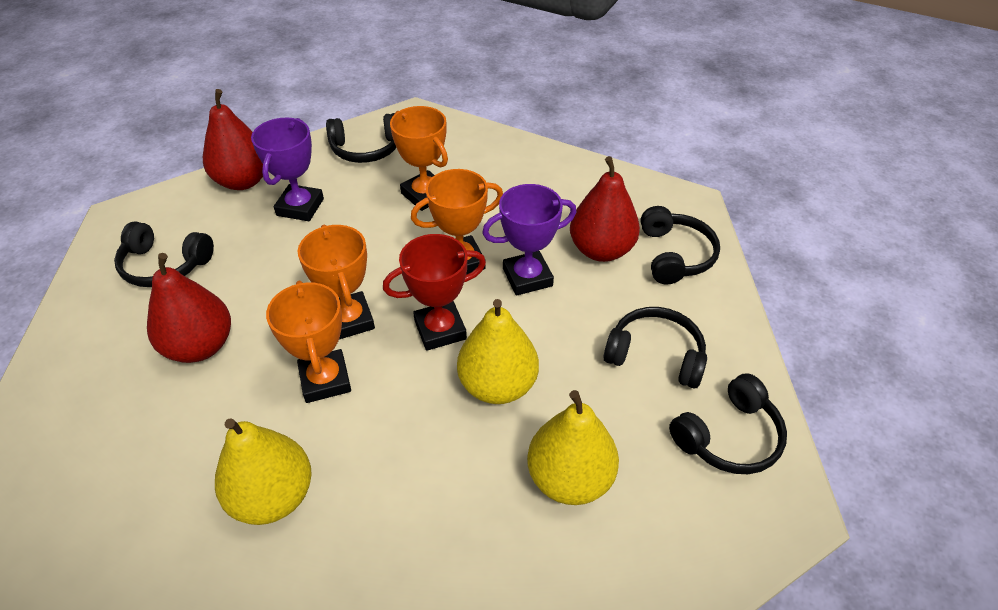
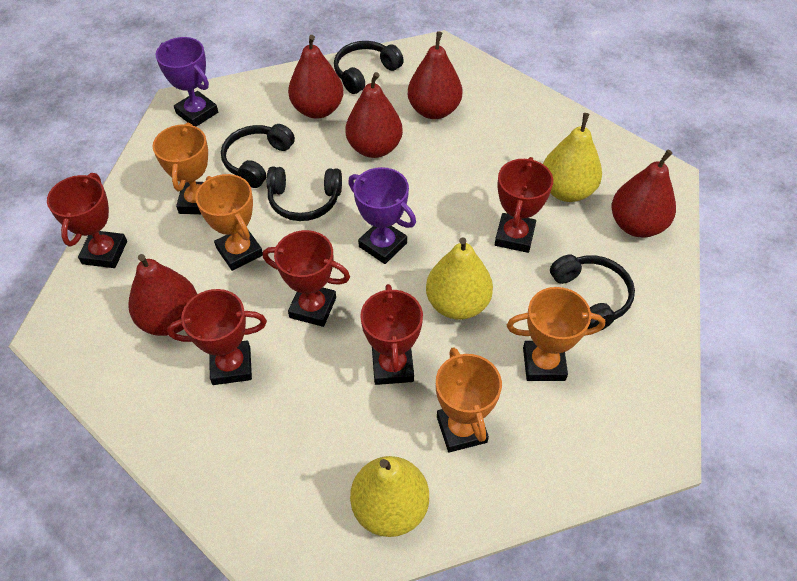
black headphones: 5 -> 4
red pear: 3 -> 5
red trophy: 1 -> 5

